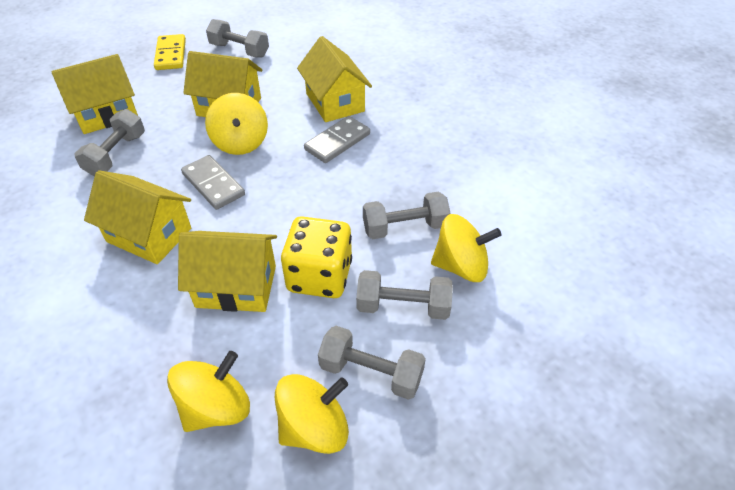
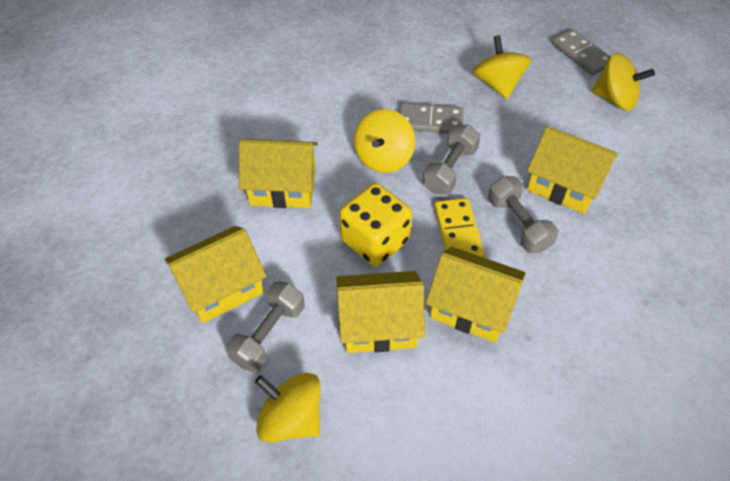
grey dumbbell: 5 -> 3

